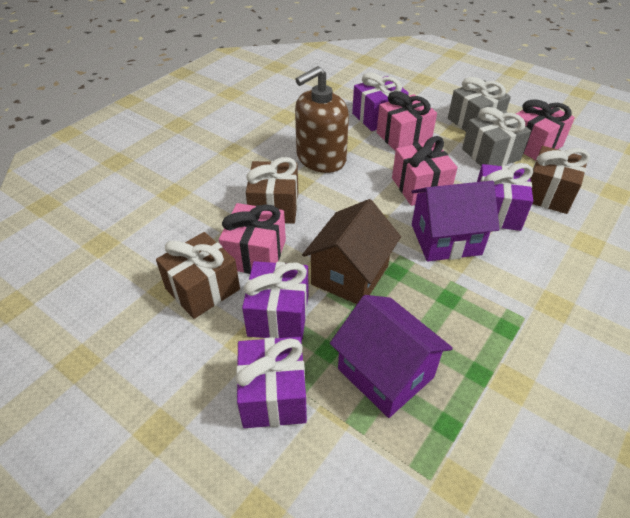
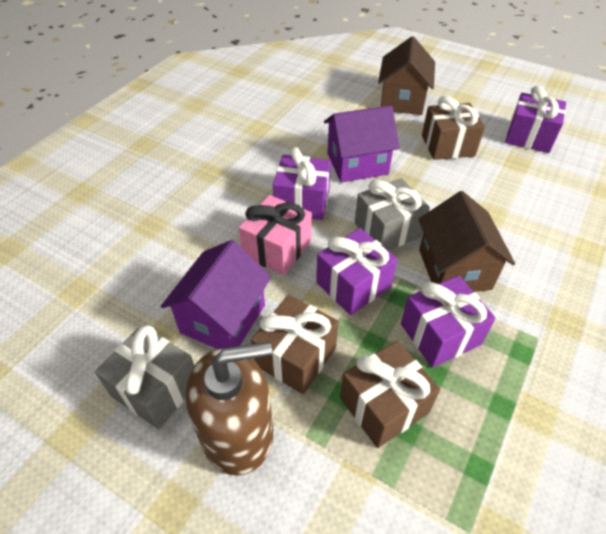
brown house: 1 -> 2
pink gift: 4 -> 1

